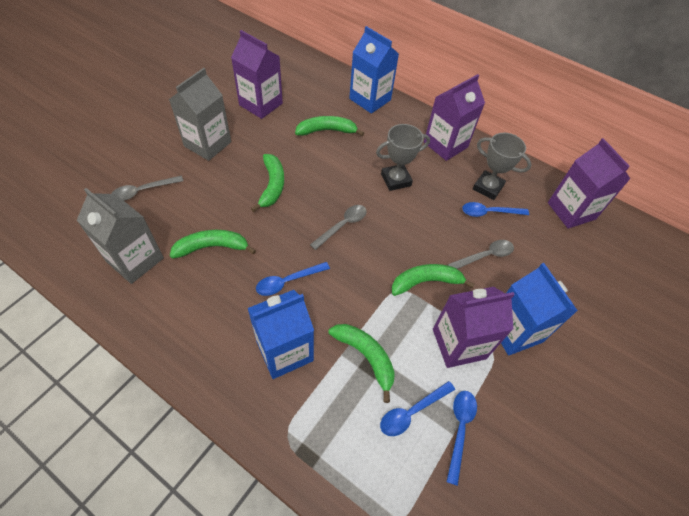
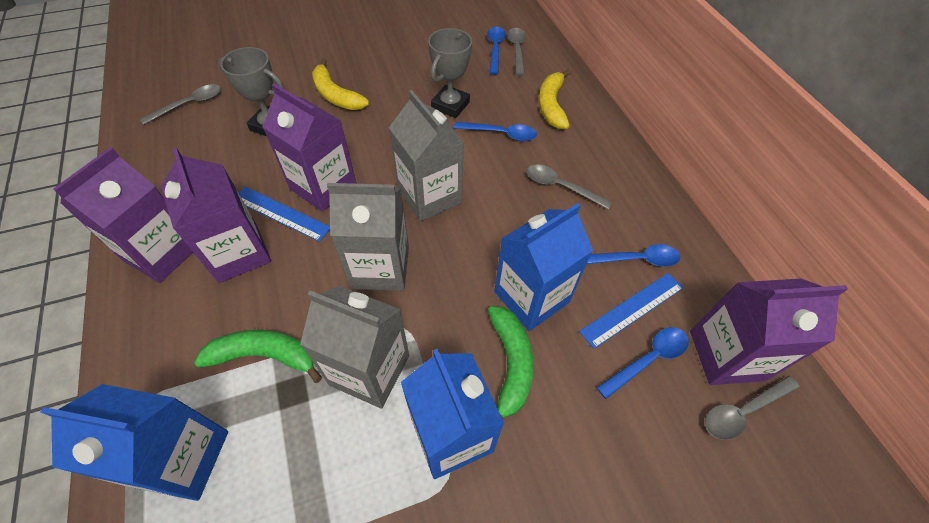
blue ruler: 0 -> 2
green banana: 5 -> 2
grey carton: 2 -> 3
grey spoon: 3 -> 4
yellow banana: 0 -> 2

